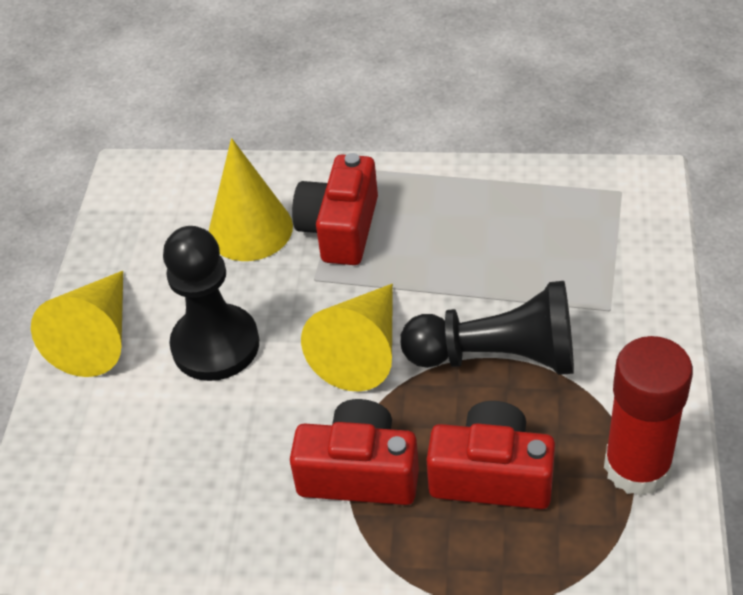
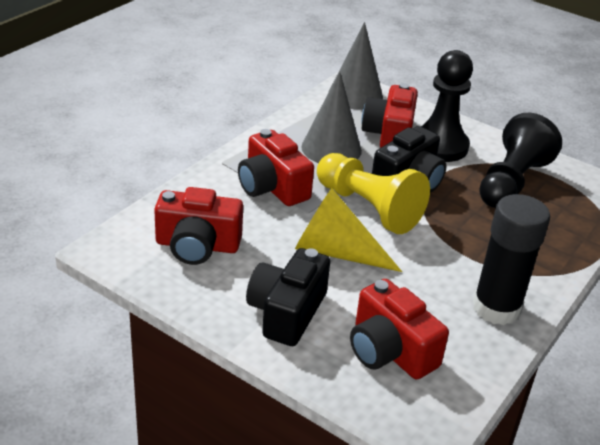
black camera: 0 -> 2
black glue stick: 0 -> 1
grey cone: 0 -> 2
red camera: 3 -> 4
red glue stick: 1 -> 0
yellow cone: 3 -> 1
yellow pawn: 0 -> 1

